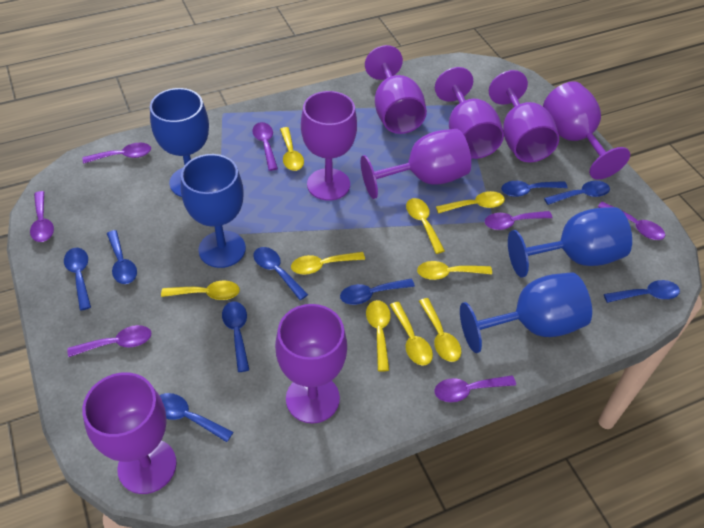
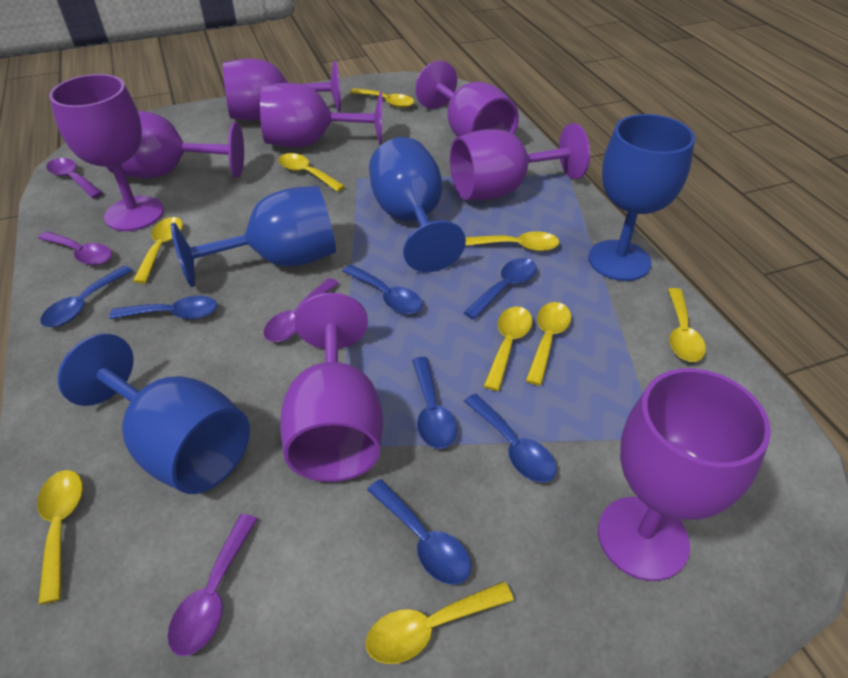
blue spoon: 9 -> 7
purple spoon: 7 -> 4

